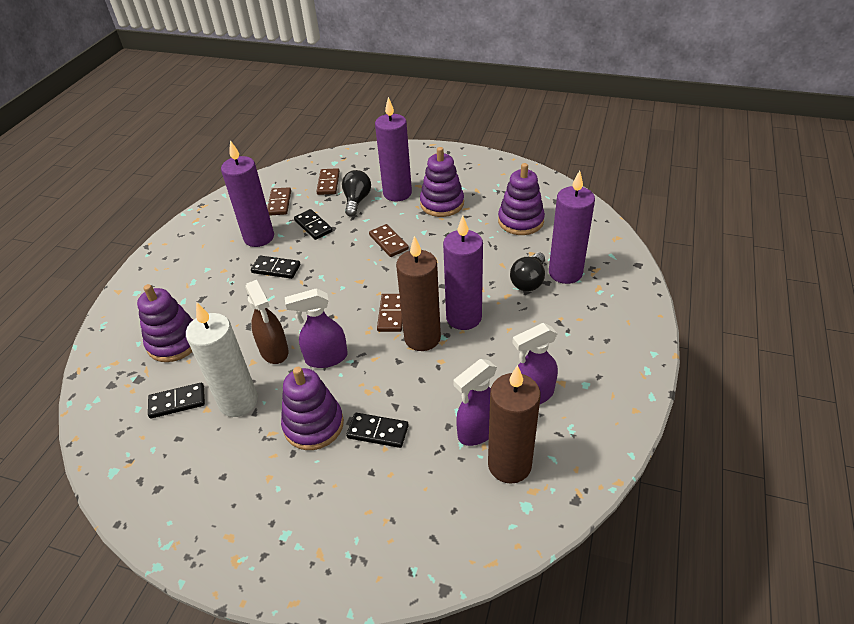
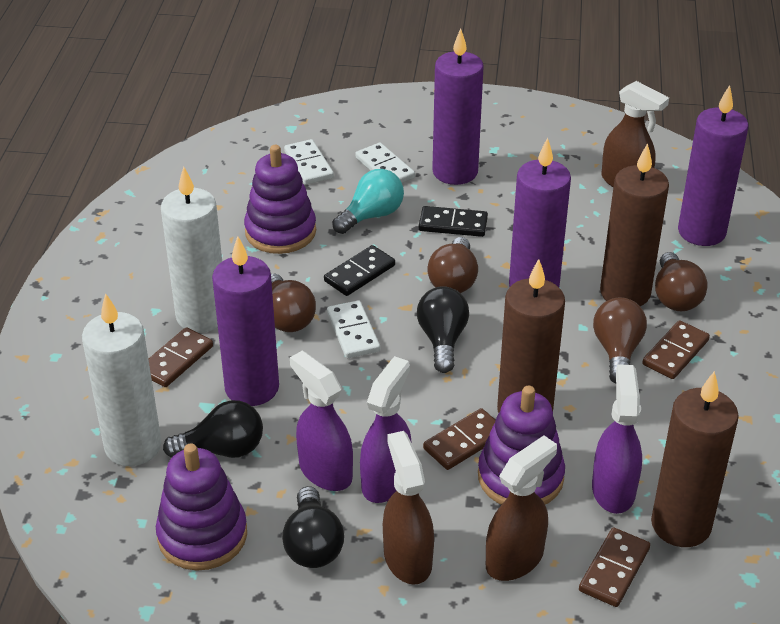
black domino: 4 -> 2
black light bulb: 2 -> 3
brown candle: 2 -> 3
brown light bulb: 0 -> 4
brown spray bottle: 1 -> 3
purple stacking toy: 4 -> 3
turquoise light bulb: 0 -> 1
white candle: 1 -> 2
white domino: 0 -> 3

